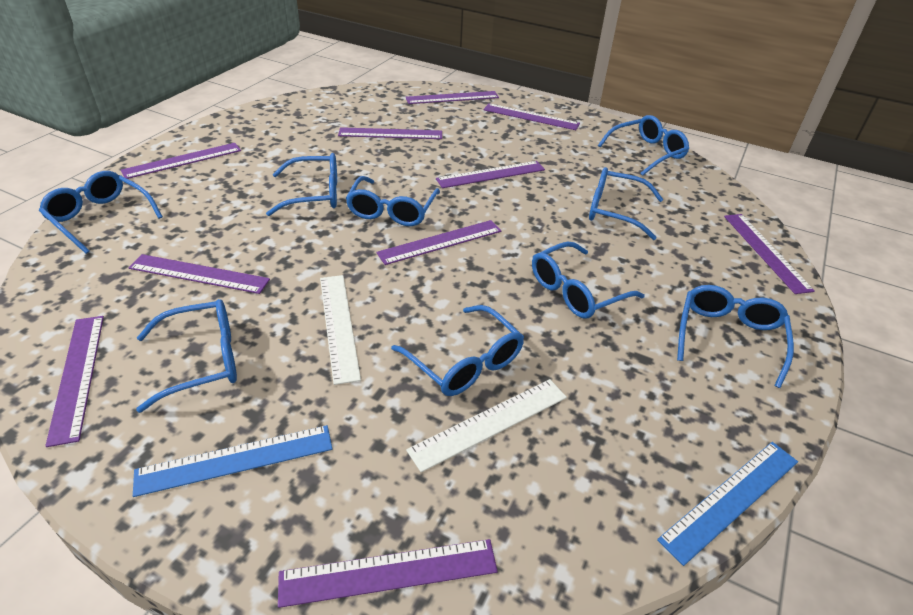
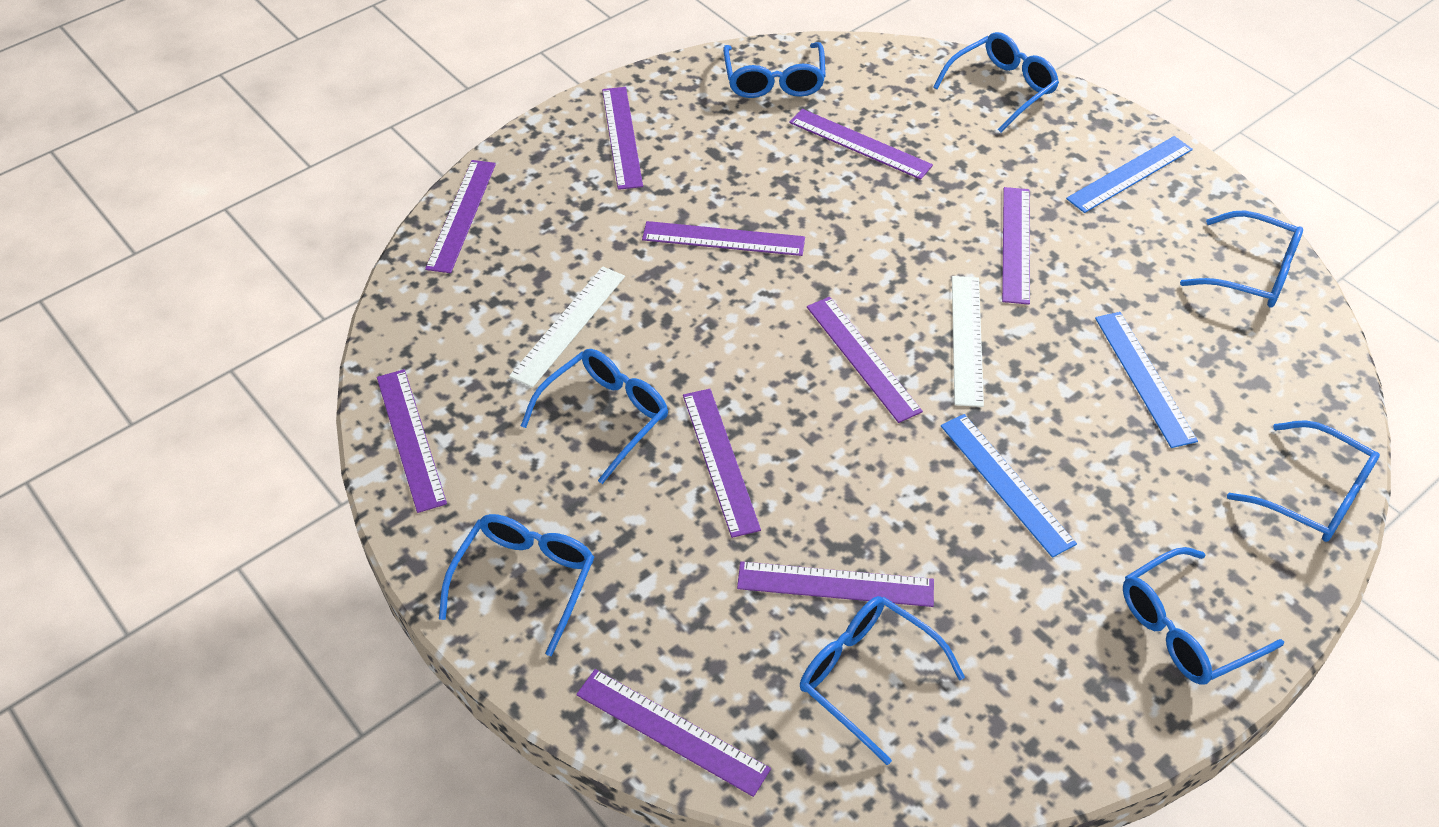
blue glasses: 9 -> 8
blue ruler: 2 -> 3

